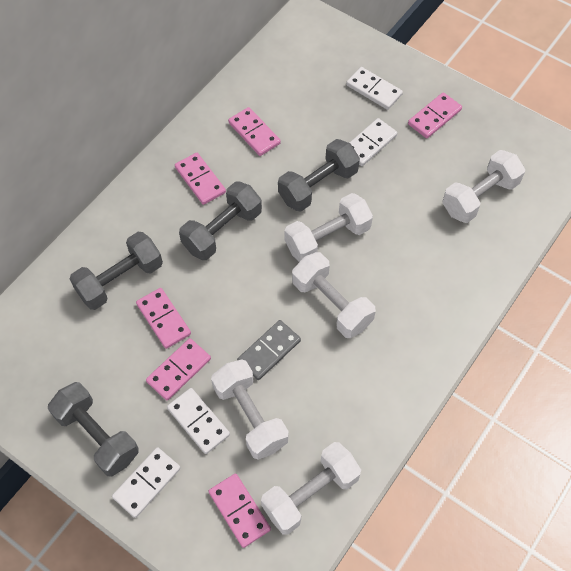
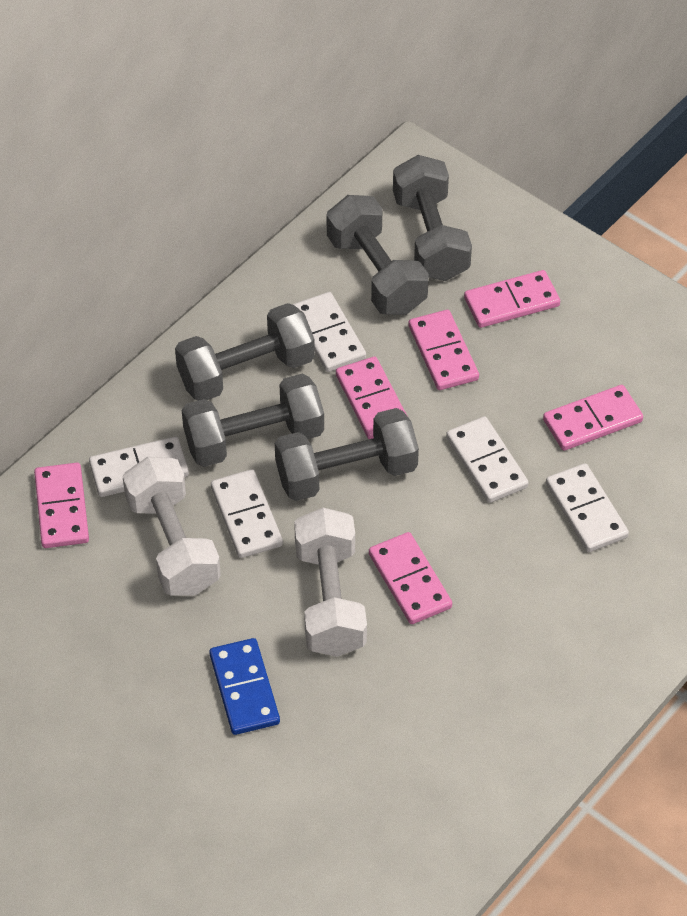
blue domino: 0 -> 1
grey domino: 1 -> 0
grey dumbbell: 4 -> 5
white domino: 4 -> 5
white dumbbell: 5 -> 2

